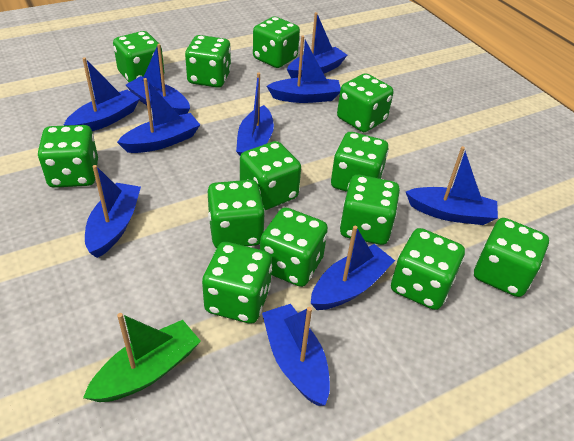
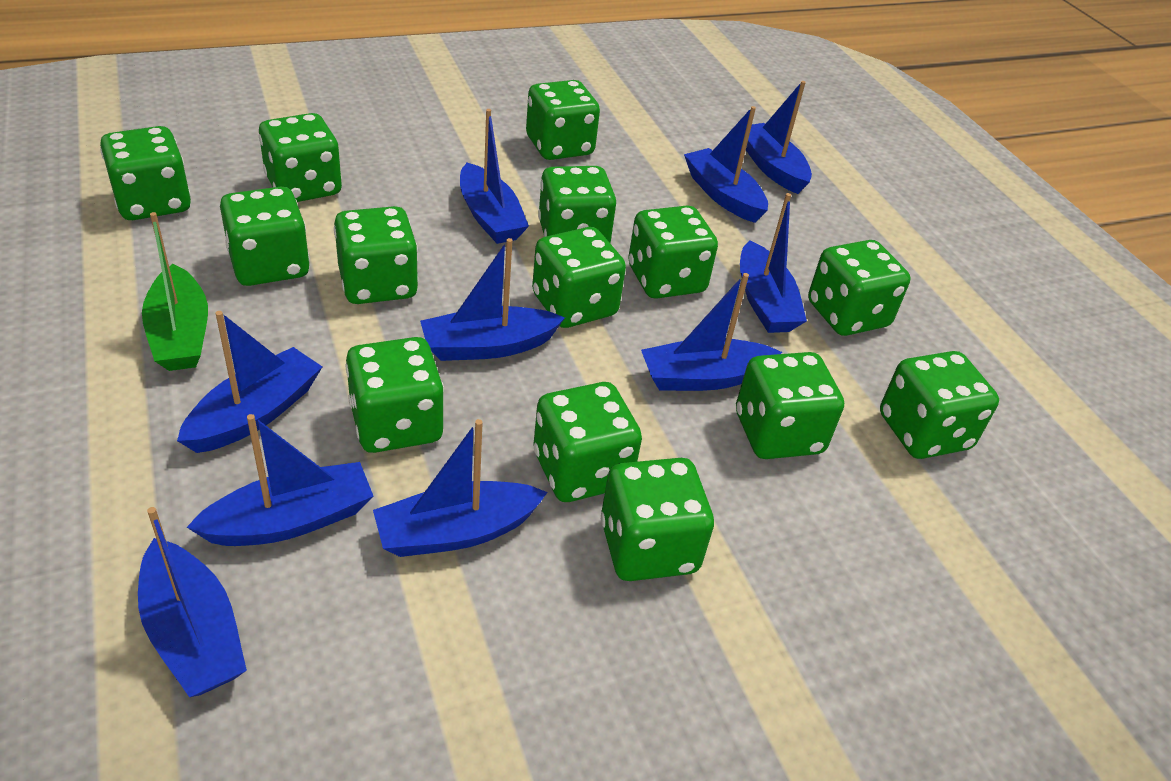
green dice: 13 -> 14

